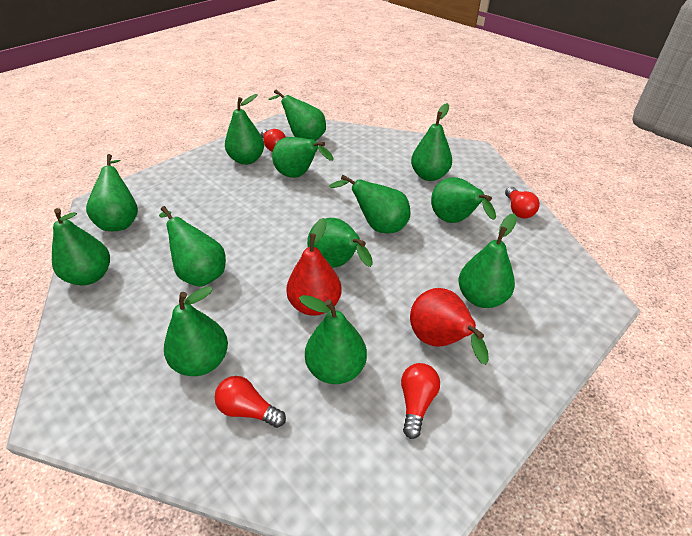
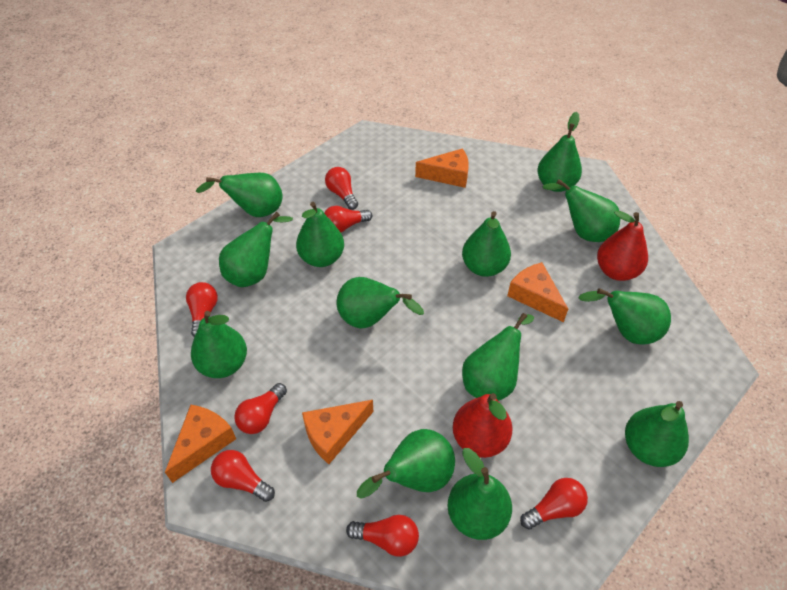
orange cheese: 0 -> 4
red light bulb: 4 -> 7

